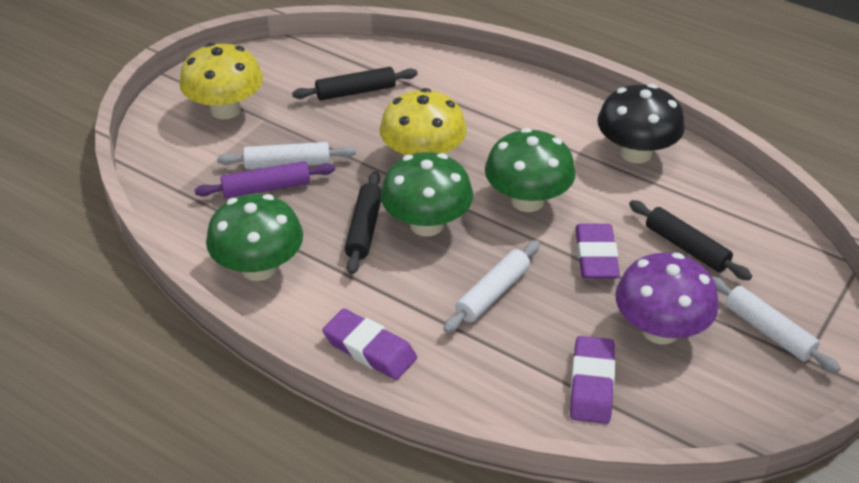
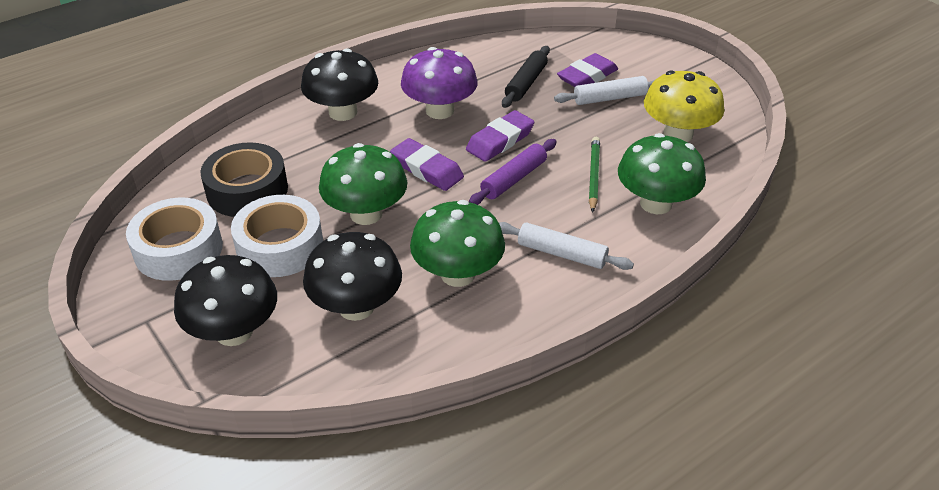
black mushroom: 1 -> 3
black rolling pin: 3 -> 1
black tape: 0 -> 1
green pencil: 0 -> 1
white rolling pin: 3 -> 2
white tape: 0 -> 2
yellow mushroom: 2 -> 1

